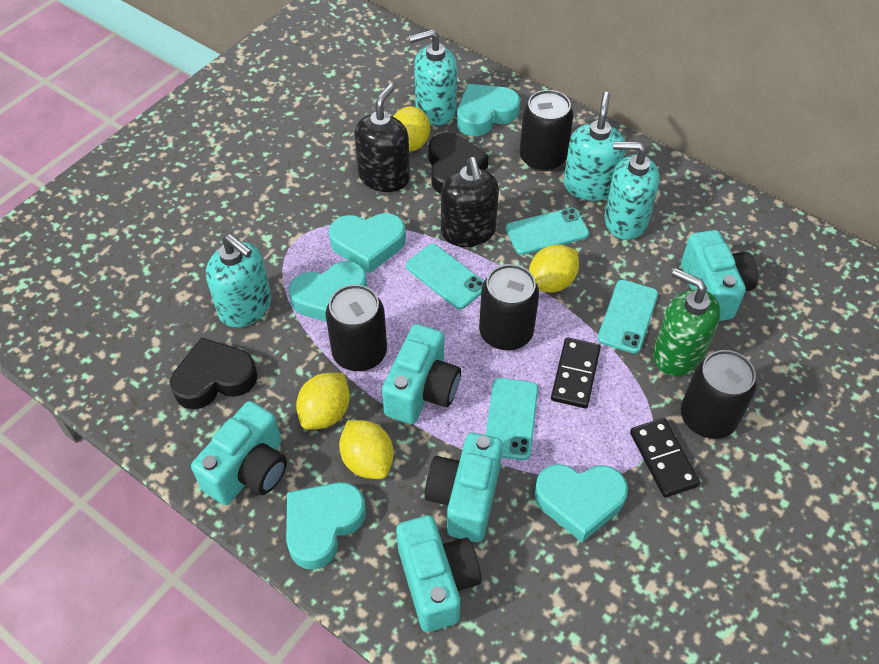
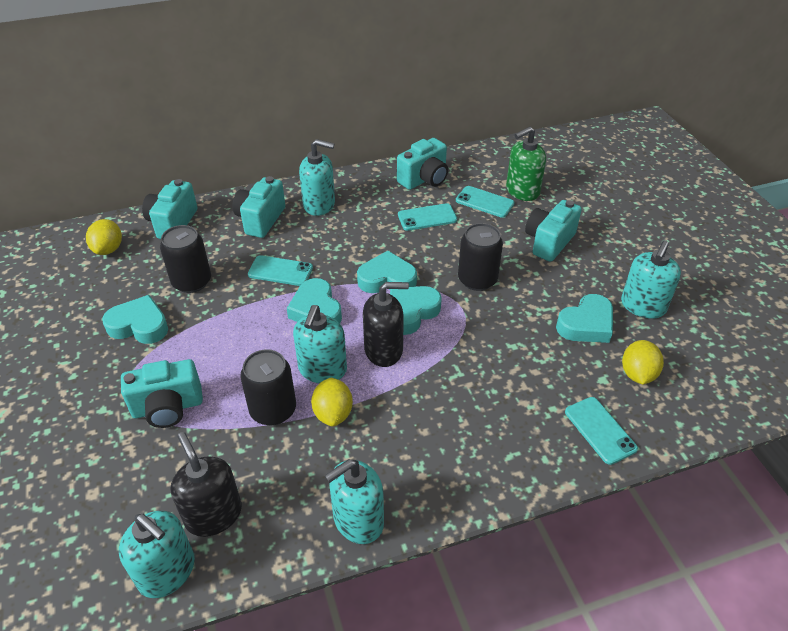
black can: 4 -> 3
black domino: 2 -> 0
black heart: 2 -> 0
turquoise soap dispenser: 4 -> 5
yellow lemon: 4 -> 3

